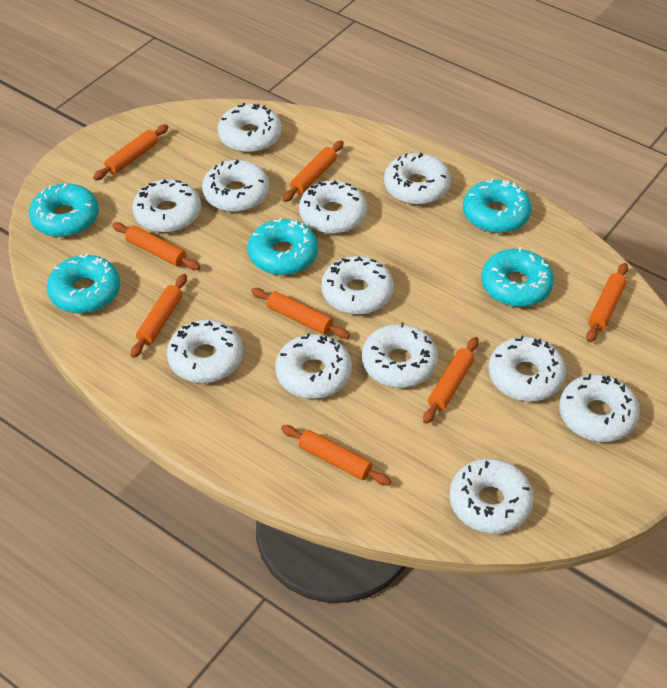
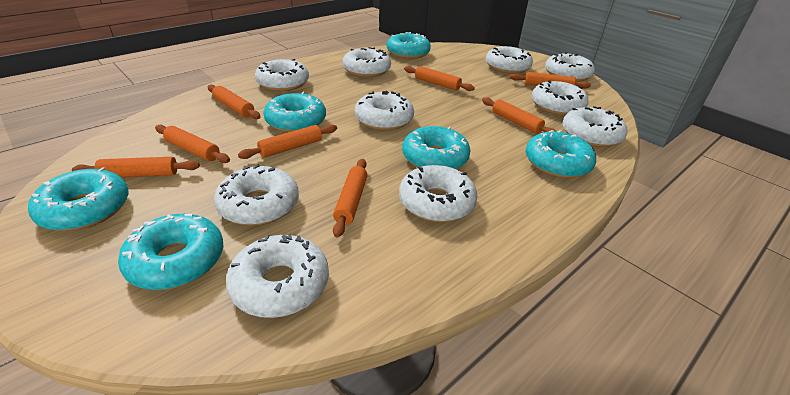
turquoise donut: 5 -> 6
white donut: 12 -> 10

